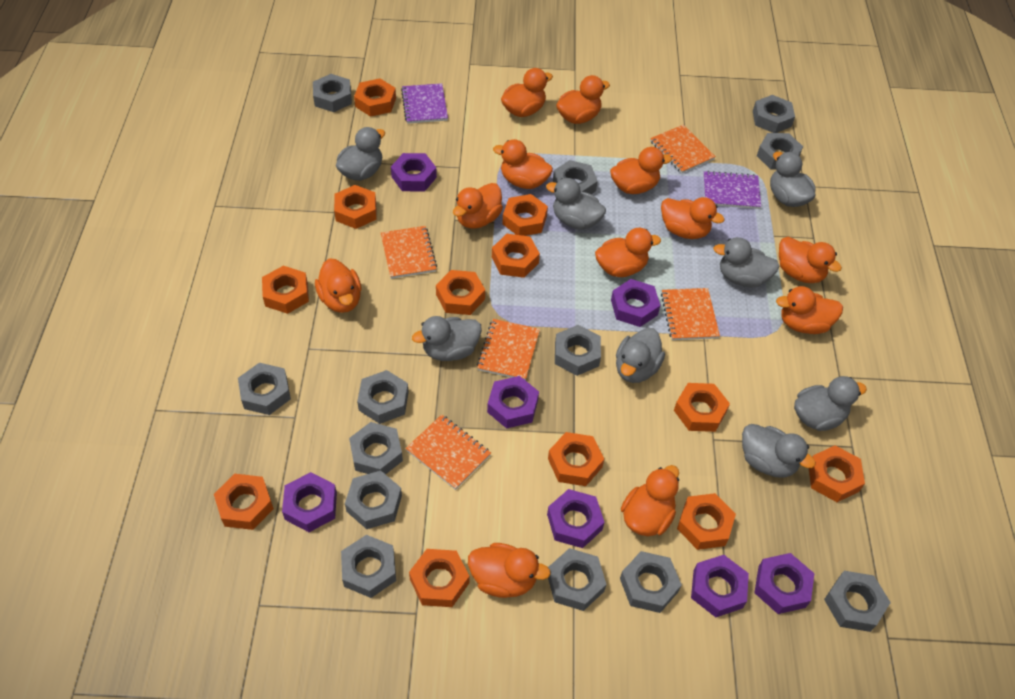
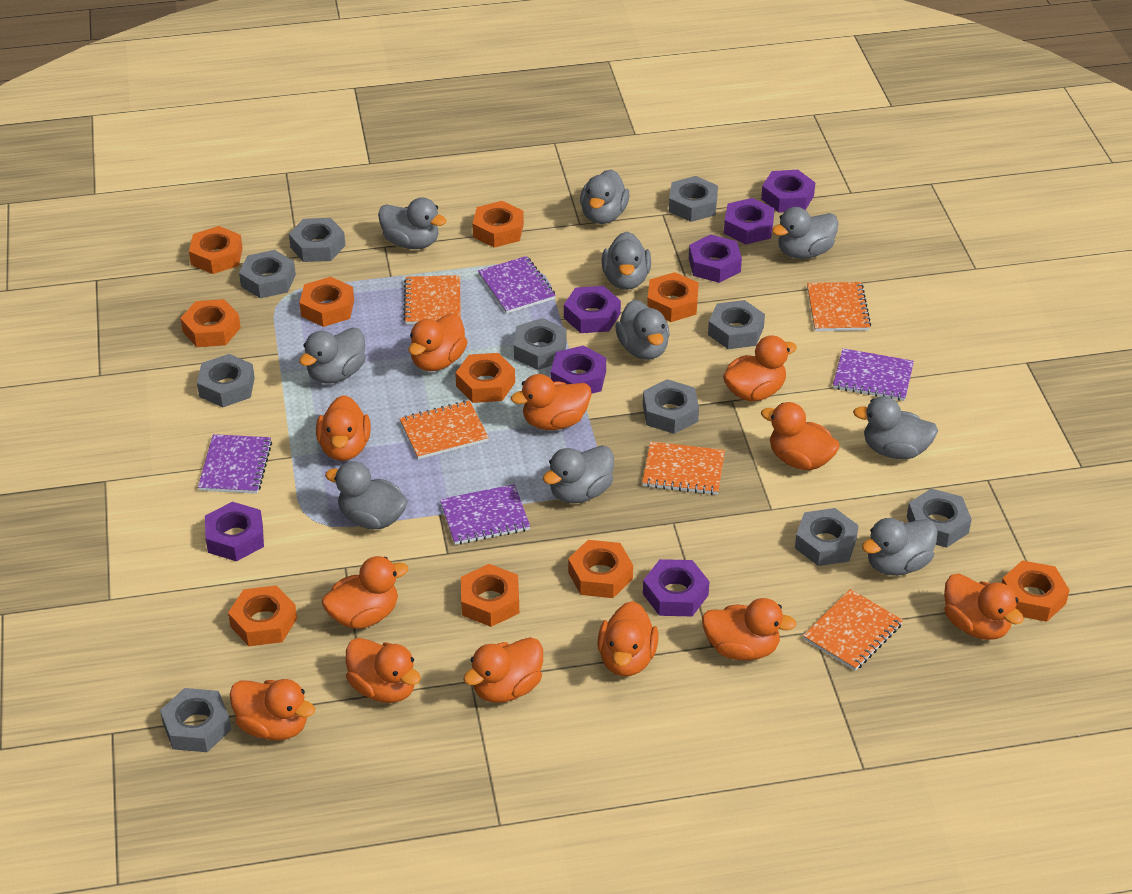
grey duck: 8 -> 10
grey nut: 13 -> 10
orange nut: 12 -> 10
purple notebook: 2 -> 4

